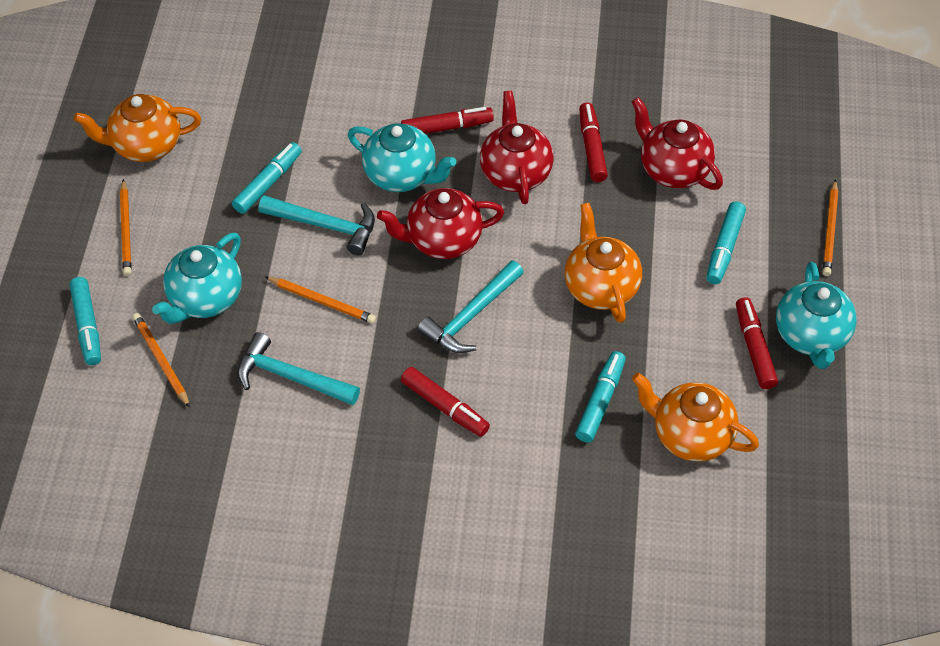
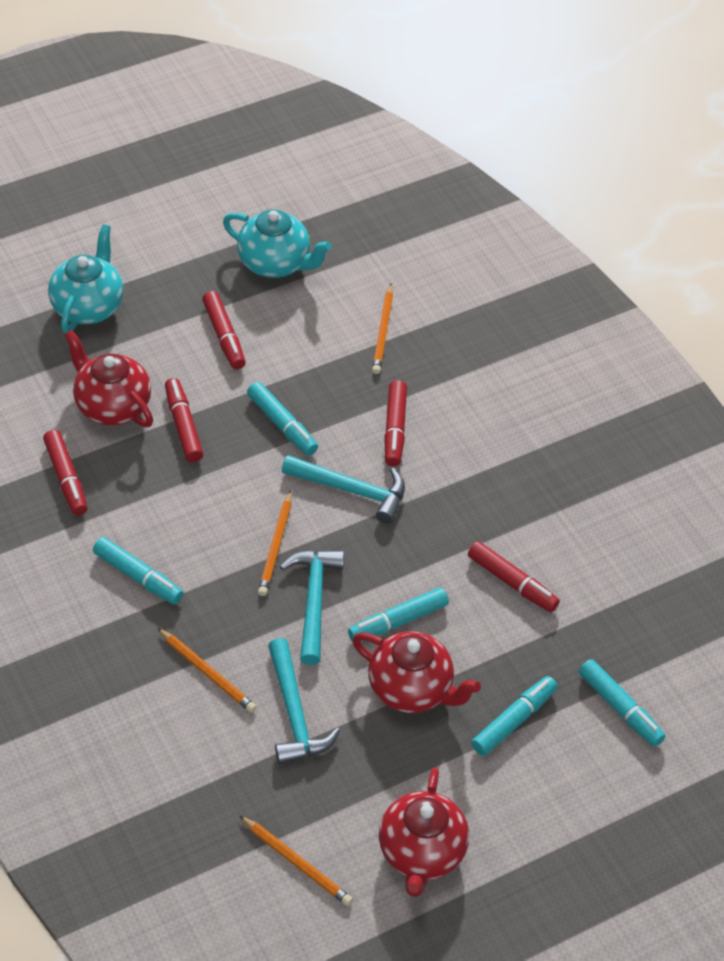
orange teapot: 3 -> 0
red marker: 4 -> 5
turquoise marker: 4 -> 5
turquoise teapot: 3 -> 2

